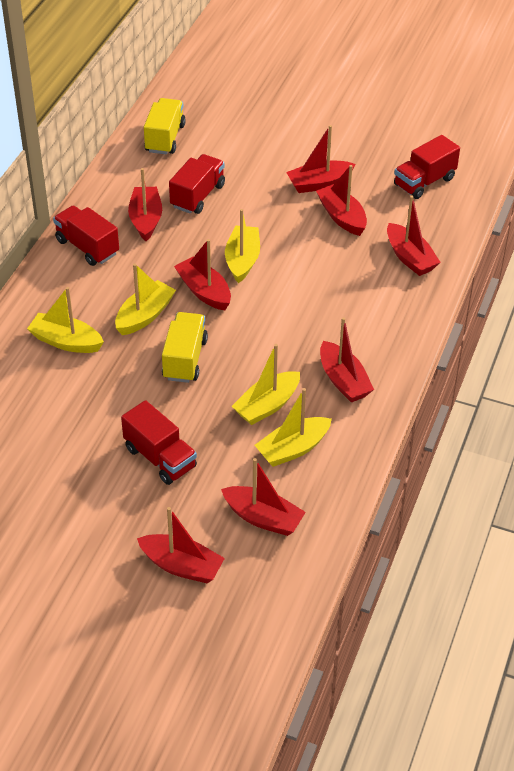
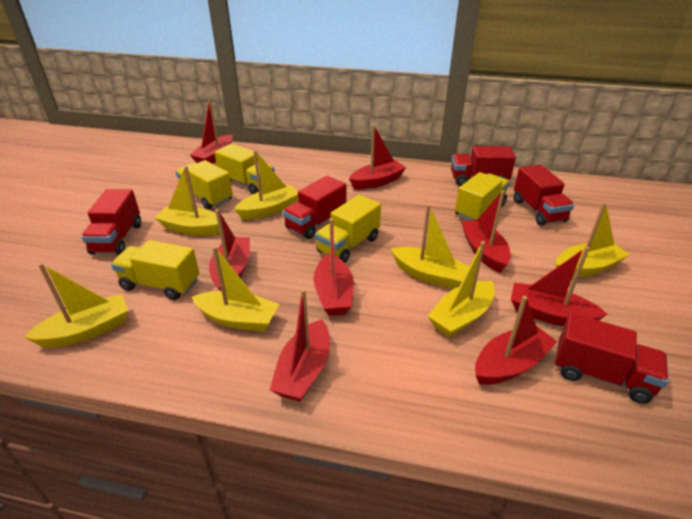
red truck: 4 -> 5
yellow boat: 5 -> 7
yellow truck: 2 -> 5

